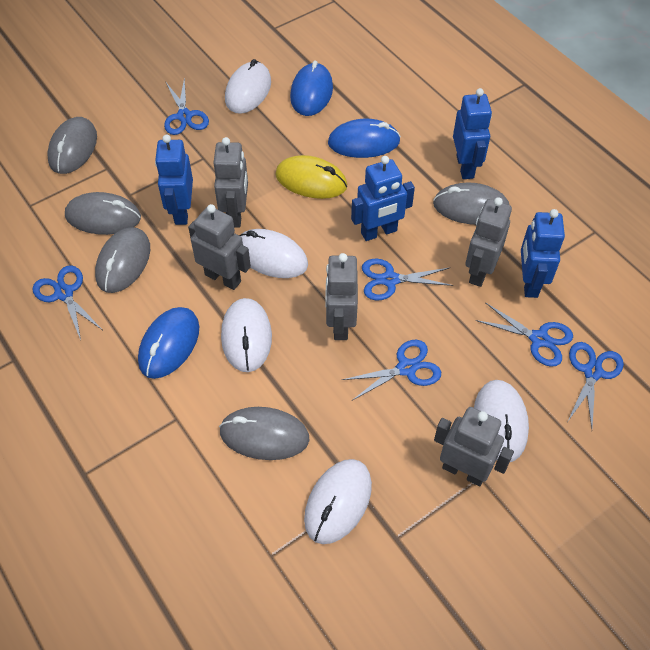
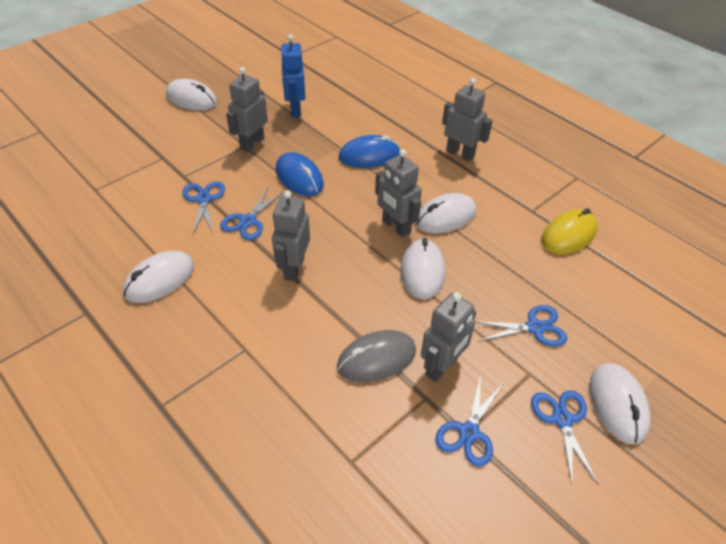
blue mouse: 3 -> 2
blue robot: 4 -> 1
blue scissors: 6 -> 5
grey mouse: 5 -> 1

